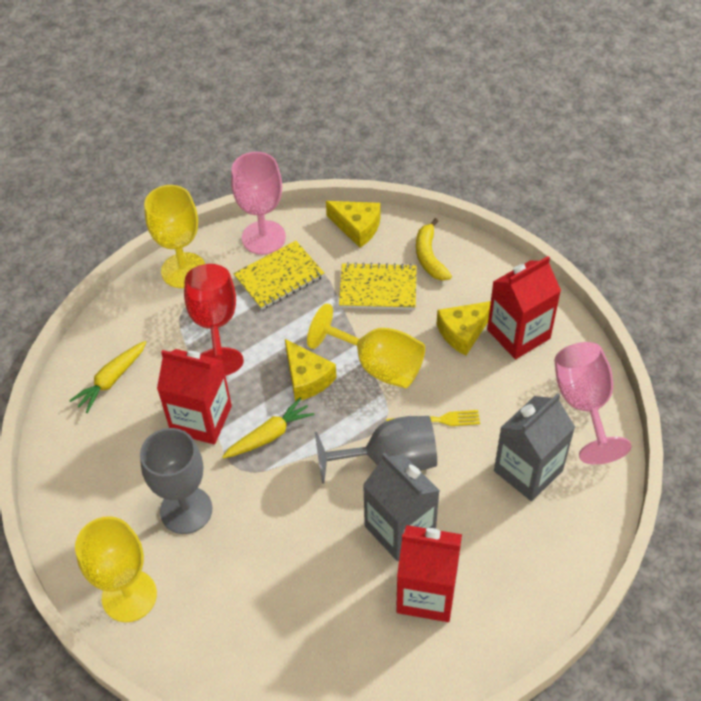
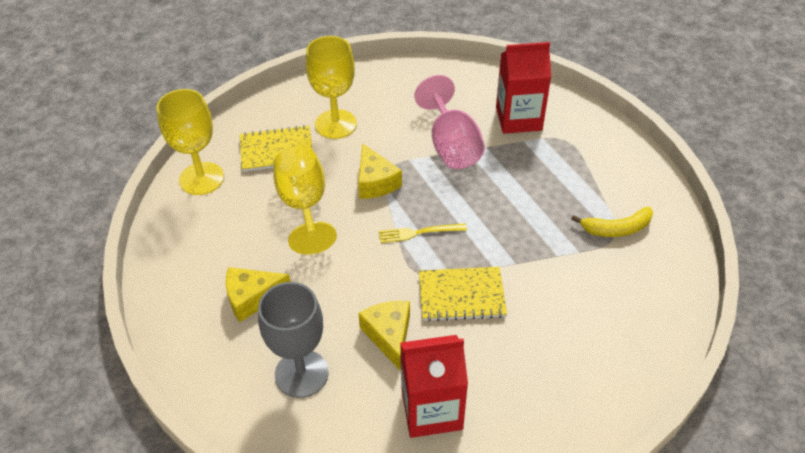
grey carton: 2 -> 0
grey goblet: 2 -> 1
pink goblet: 2 -> 1
red carton: 3 -> 2
red goblet: 1 -> 0
yellow carrot: 2 -> 0

